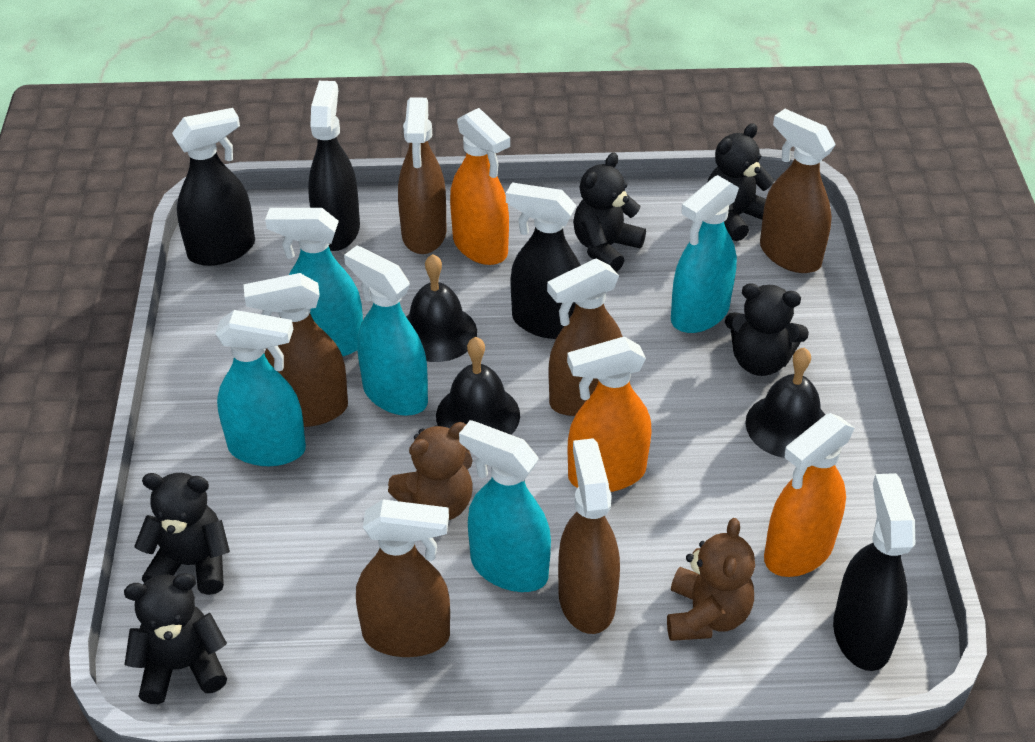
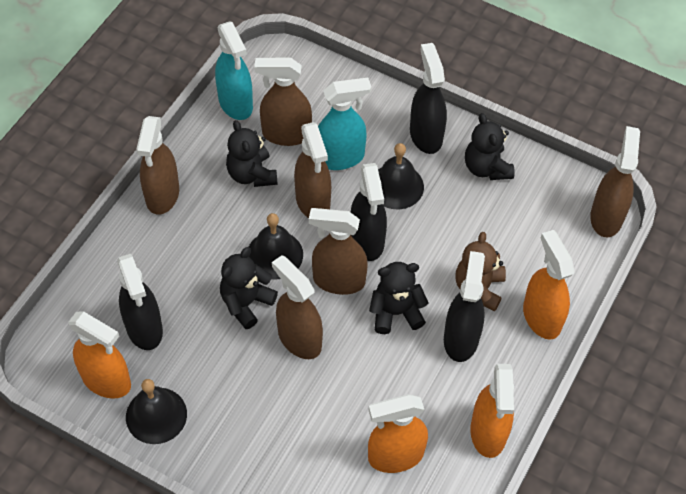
black teddy bear: 5 -> 4
brown teddy bear: 2 -> 1
orange spray bottle: 3 -> 4
turquoise spray bottle: 5 -> 2

